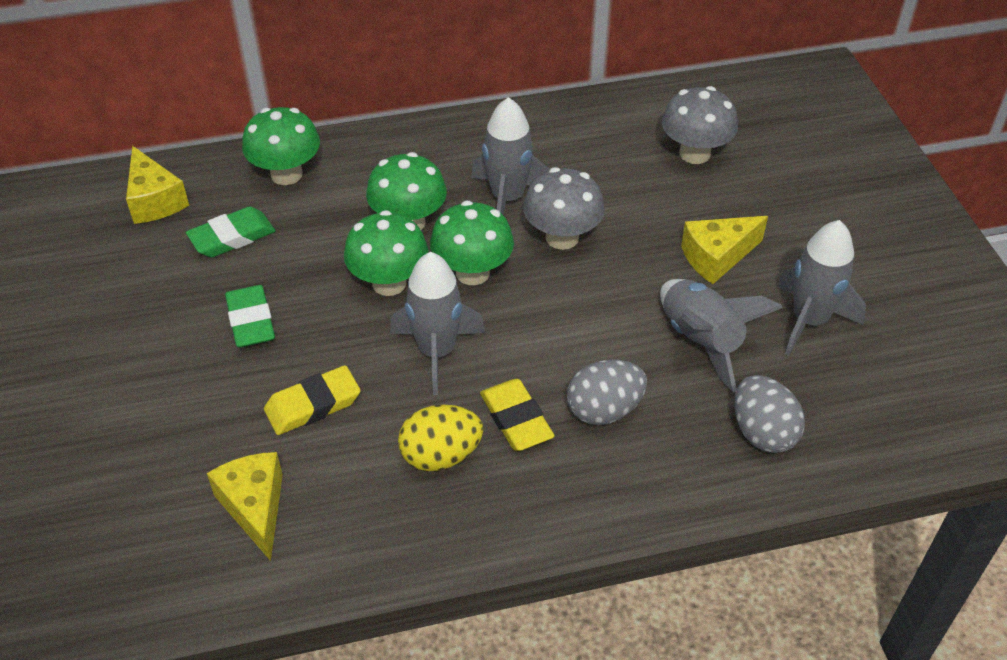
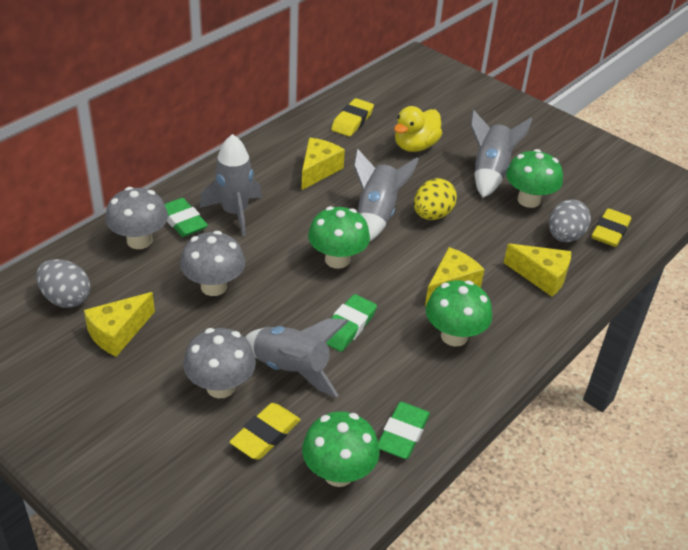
green eraser: 2 -> 3
grey mushroom: 2 -> 3
yellow cheese: 3 -> 4
yellow duck: 0 -> 1
yellow eraser: 2 -> 3

